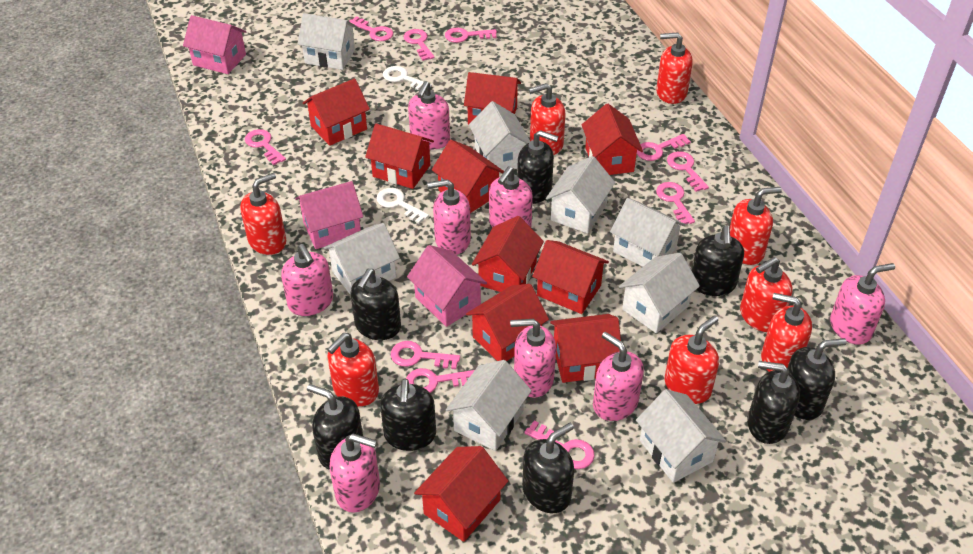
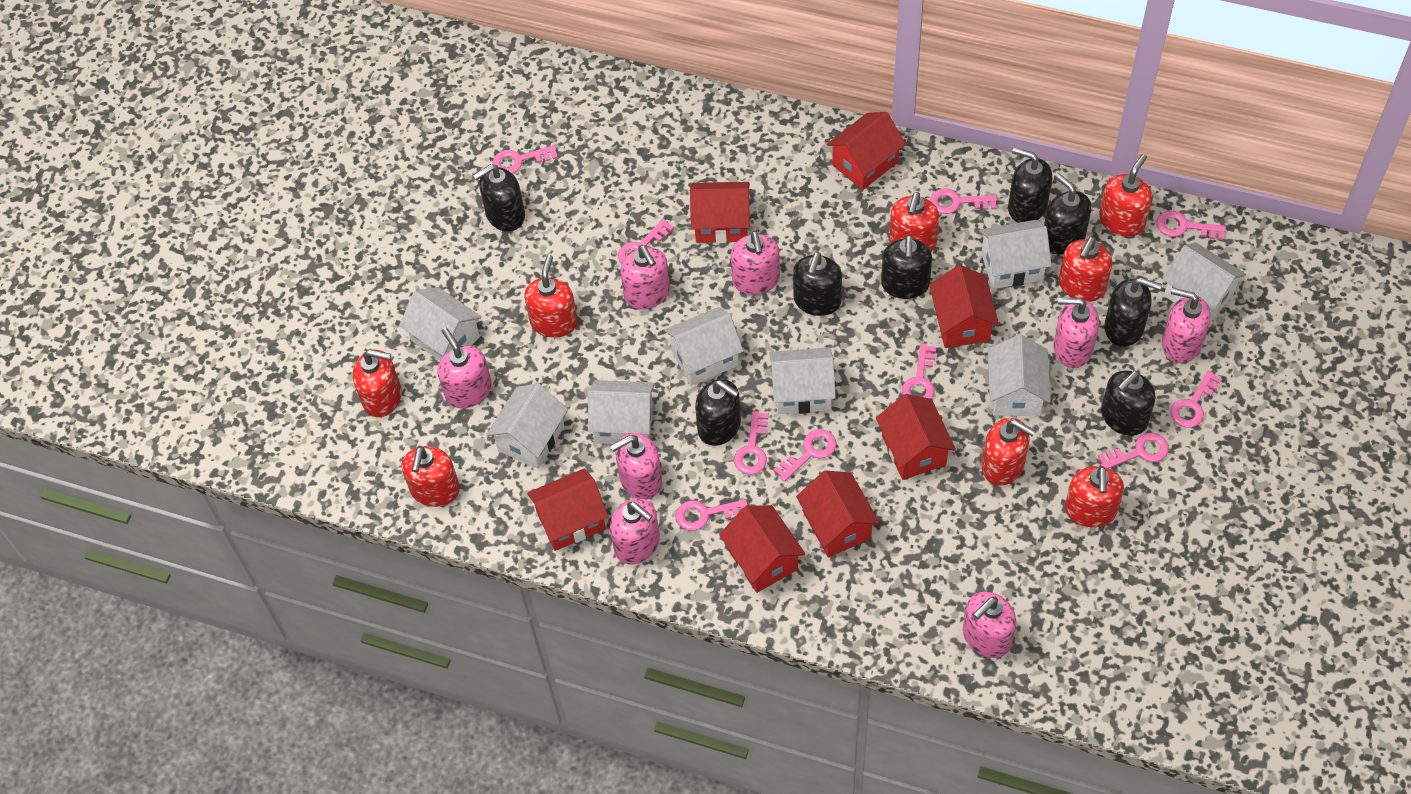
pink house: 3 -> 0
red house: 10 -> 7
white key: 2 -> 0

